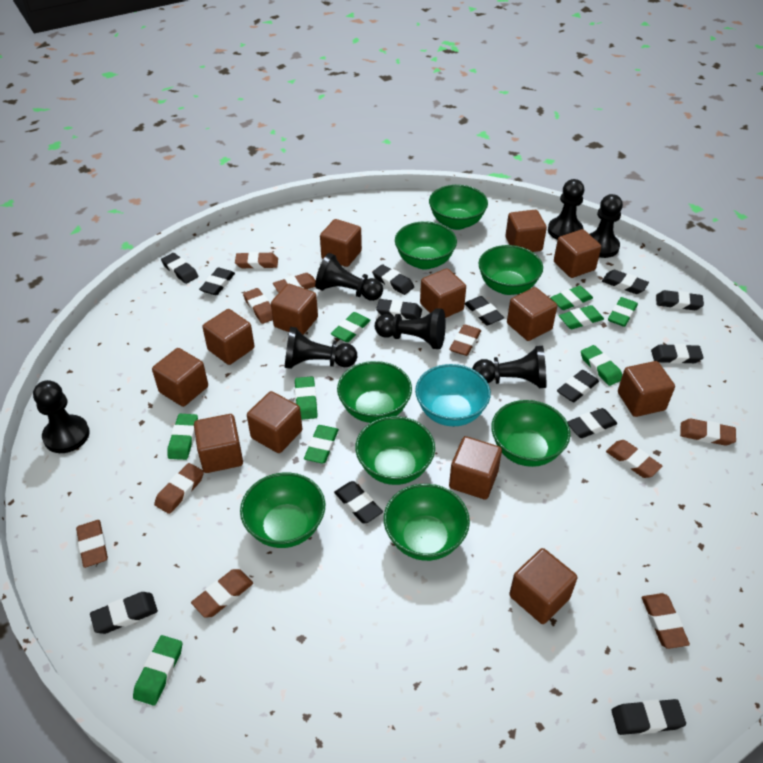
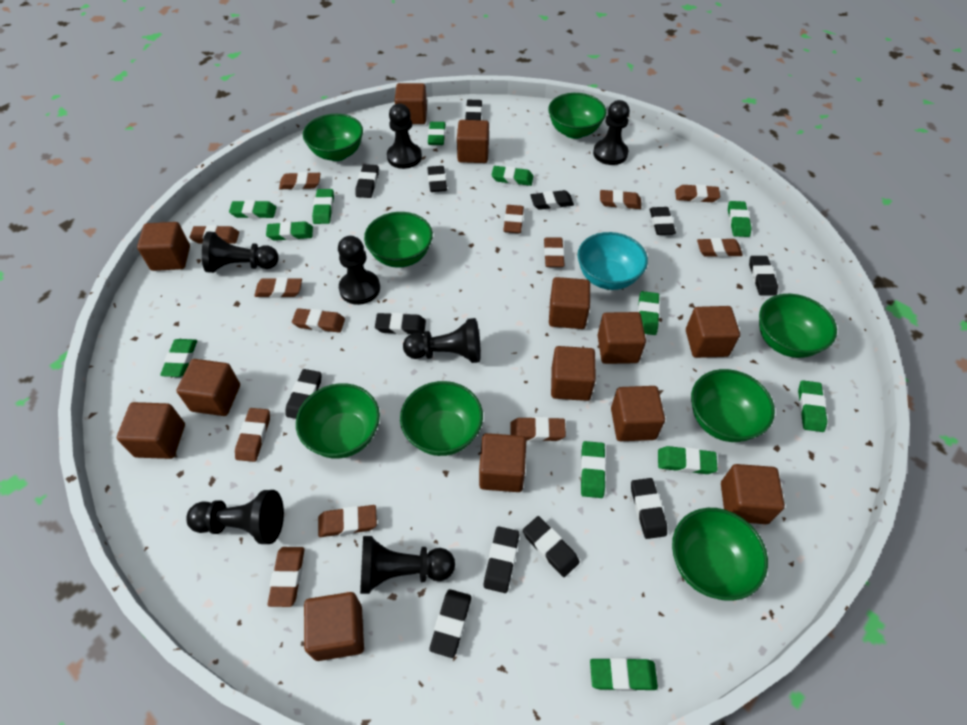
black eraser: 13 -> 12
brown eraser: 10 -> 13
green eraser: 9 -> 12

